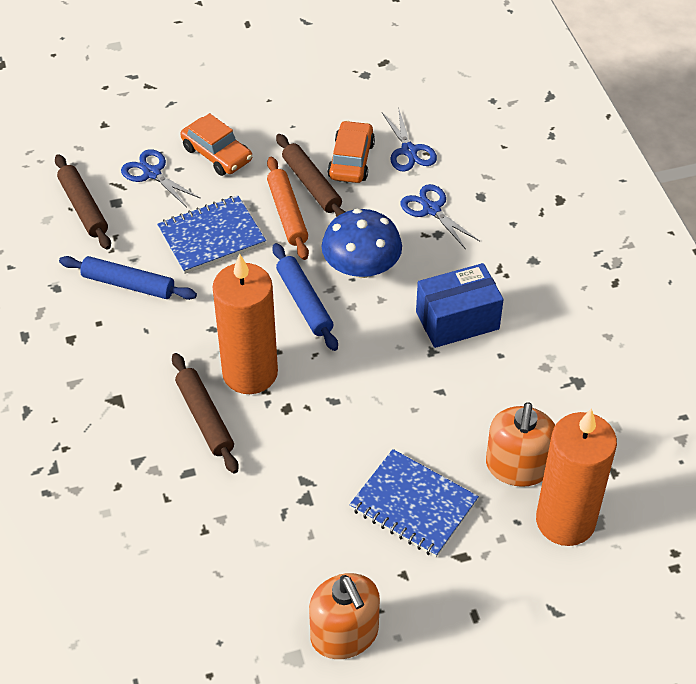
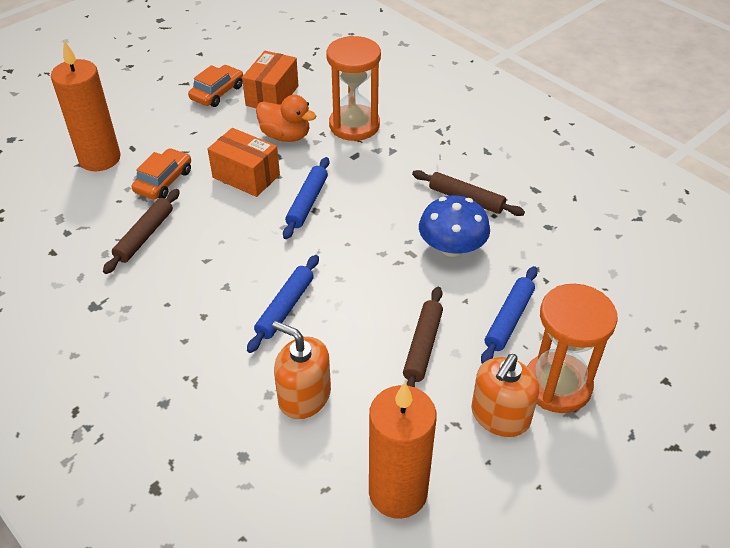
blue box: 1 -> 0
blue notebook: 2 -> 0
blue rolling pin: 2 -> 3
blue scissors: 3 -> 0
orange box: 0 -> 2
orange duck: 0 -> 1
orange hourglass: 0 -> 2
orange rolling pin: 1 -> 0

